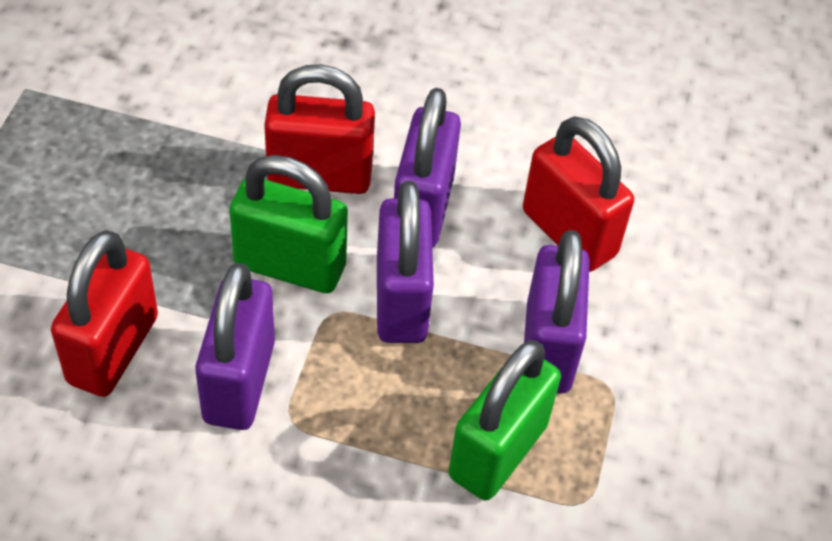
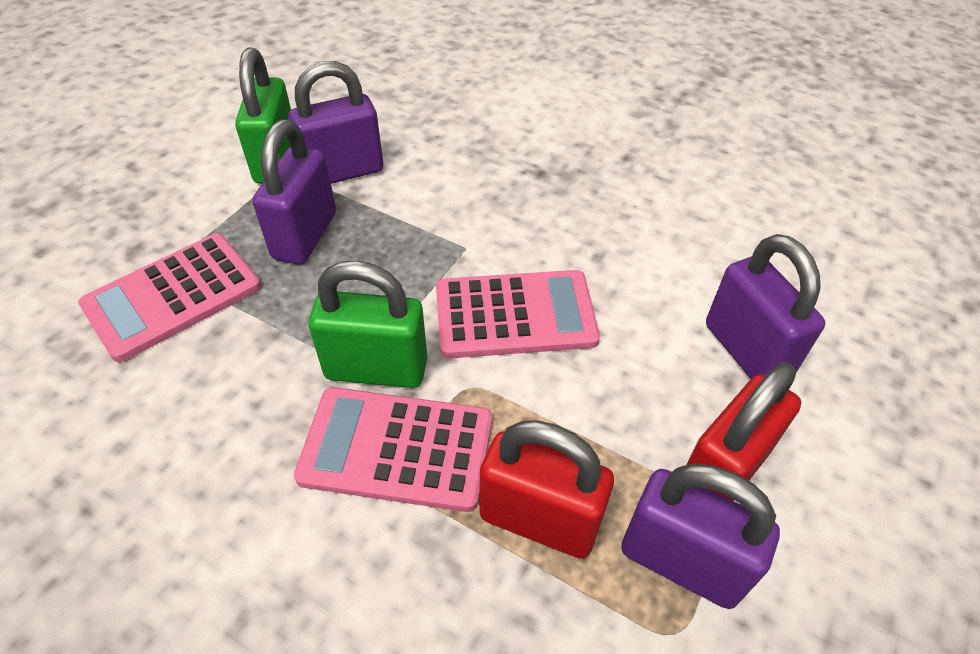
pink calculator: 0 -> 3
red padlock: 3 -> 2

